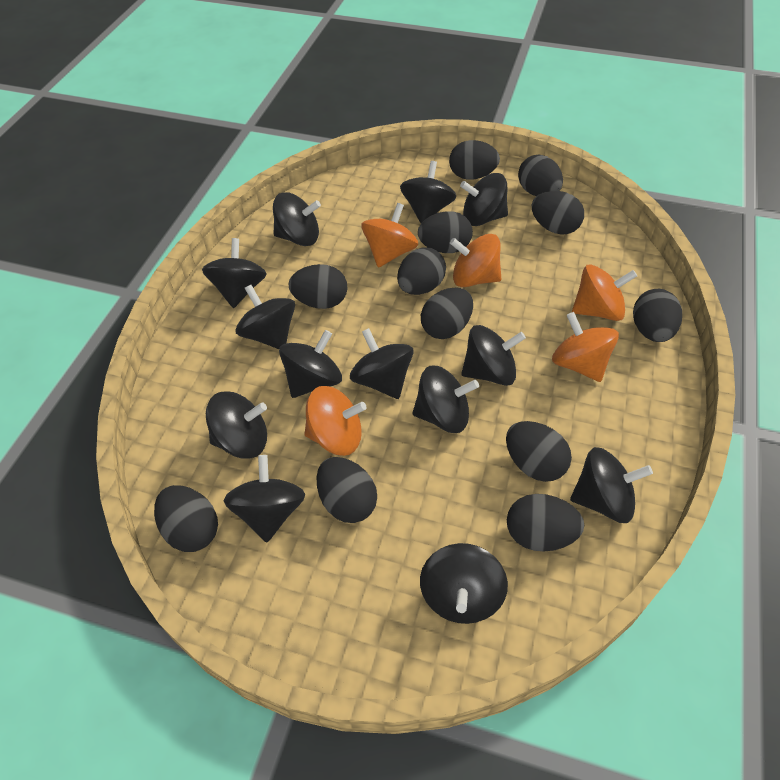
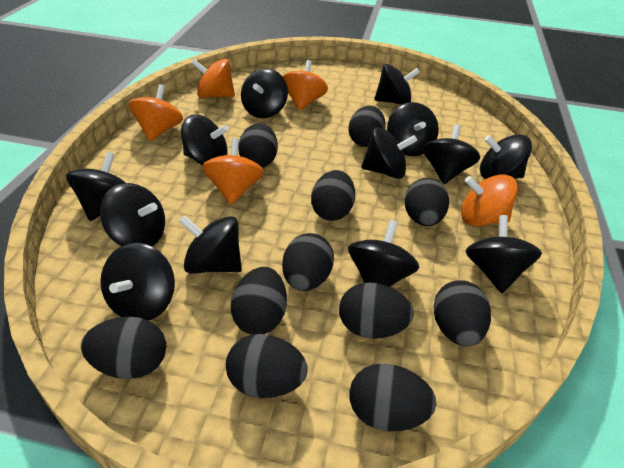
black egg: 12 -> 11

